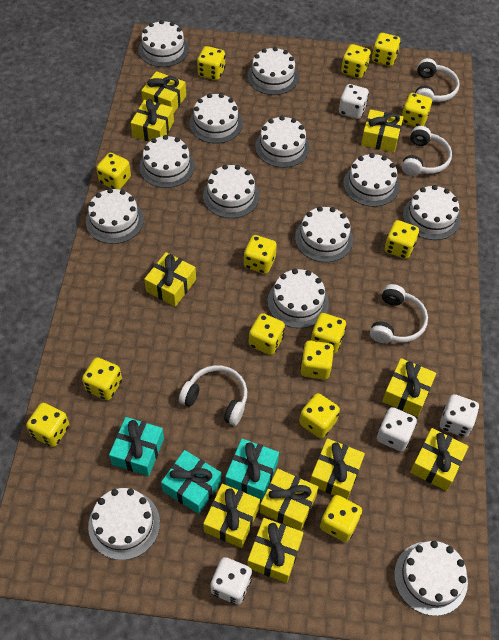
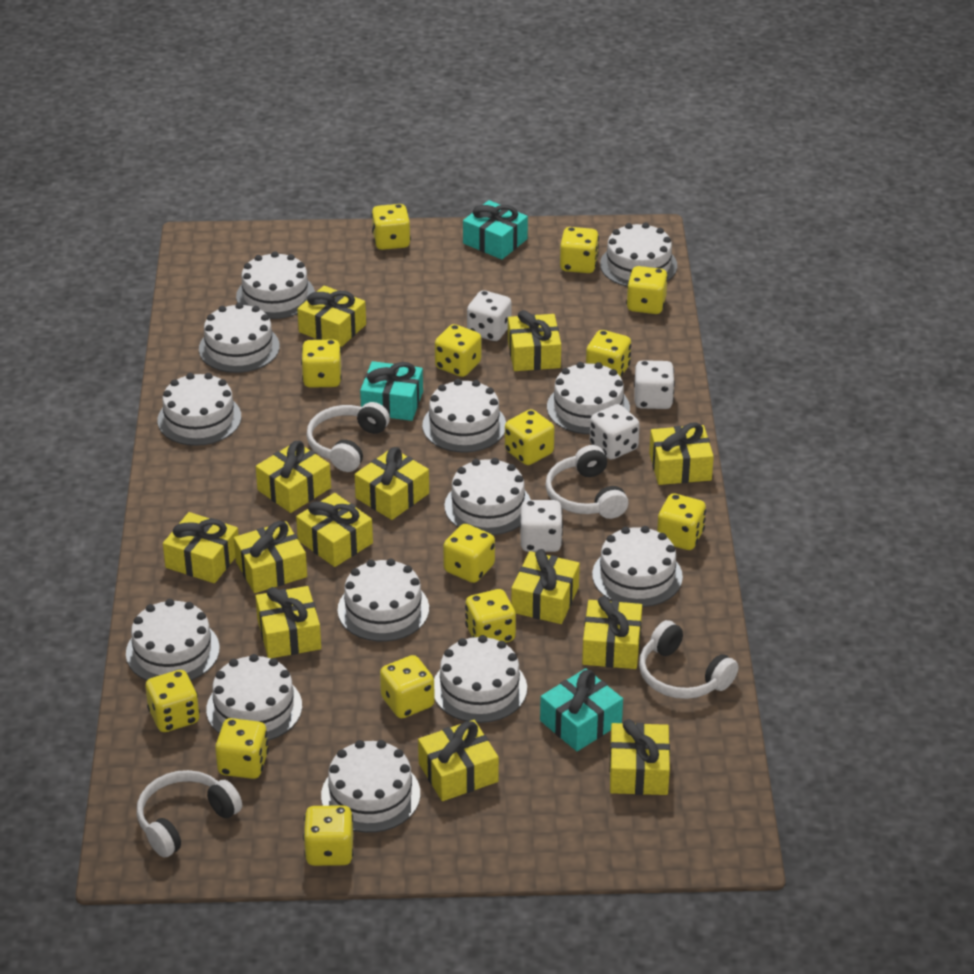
yellow gift: 10 -> 13

